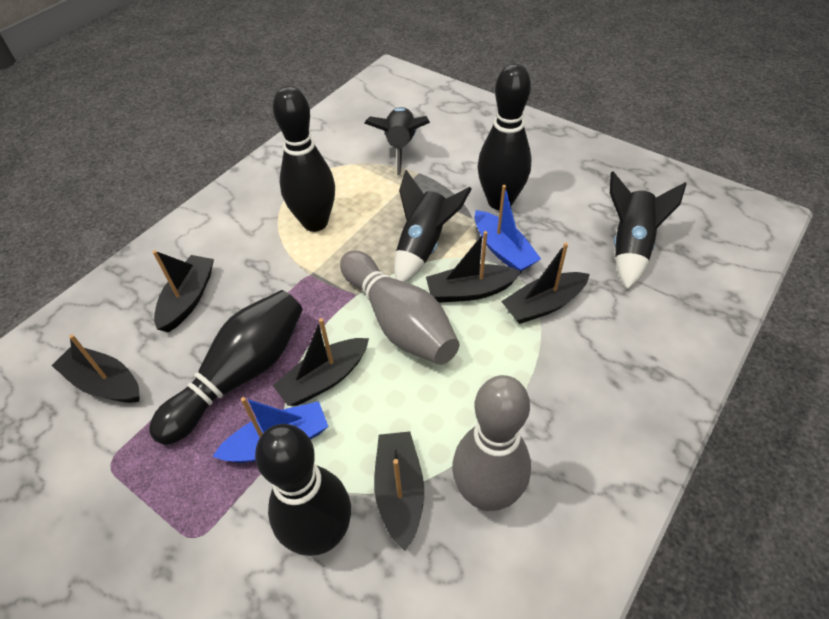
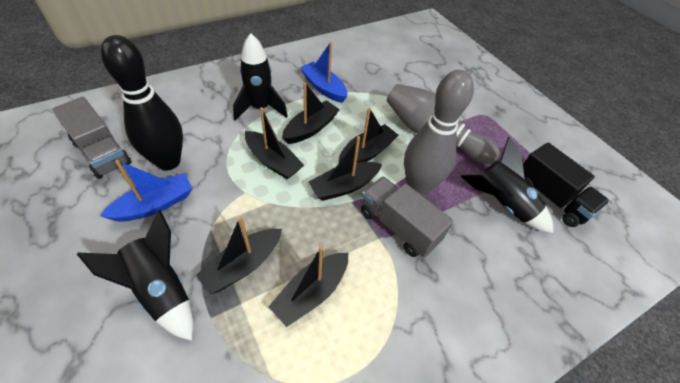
black bowling pin: 4 -> 1
black truck: 0 -> 1
grey truck: 0 -> 2

